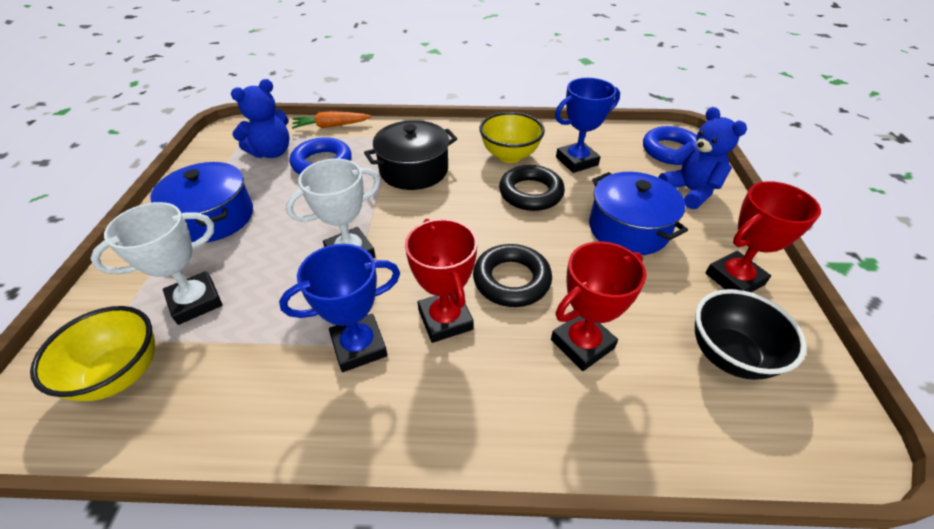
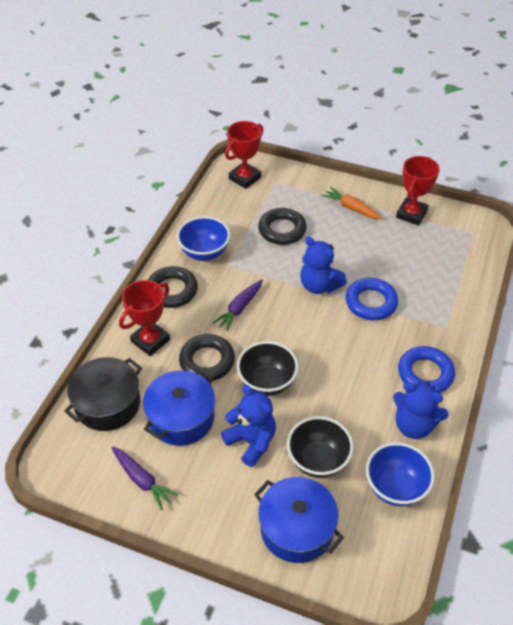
black bowl: 1 -> 2
black ring: 2 -> 3
blue bowl: 0 -> 2
blue teddy bear: 2 -> 3
blue trophy: 2 -> 0
purple carrot: 0 -> 2
white trophy: 2 -> 0
yellow bowl: 2 -> 0

